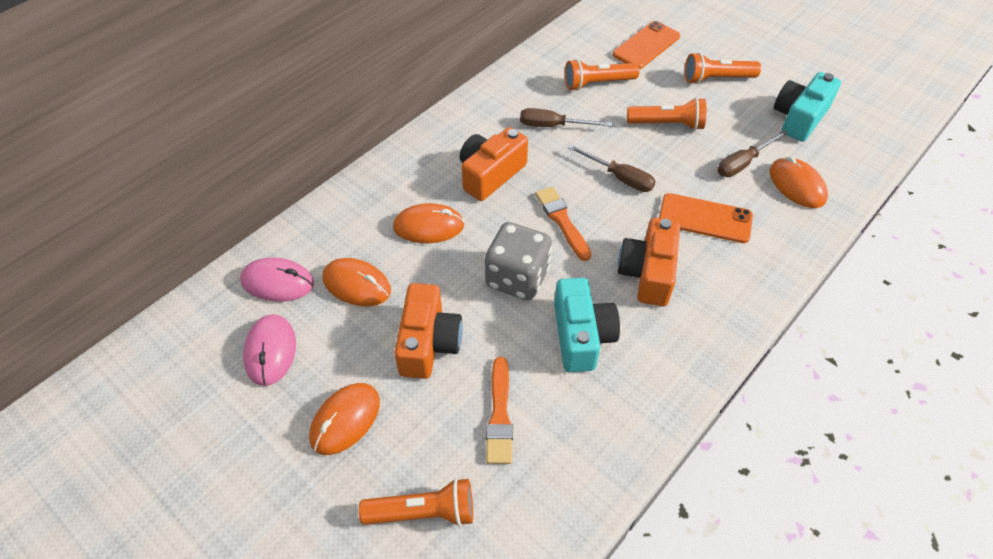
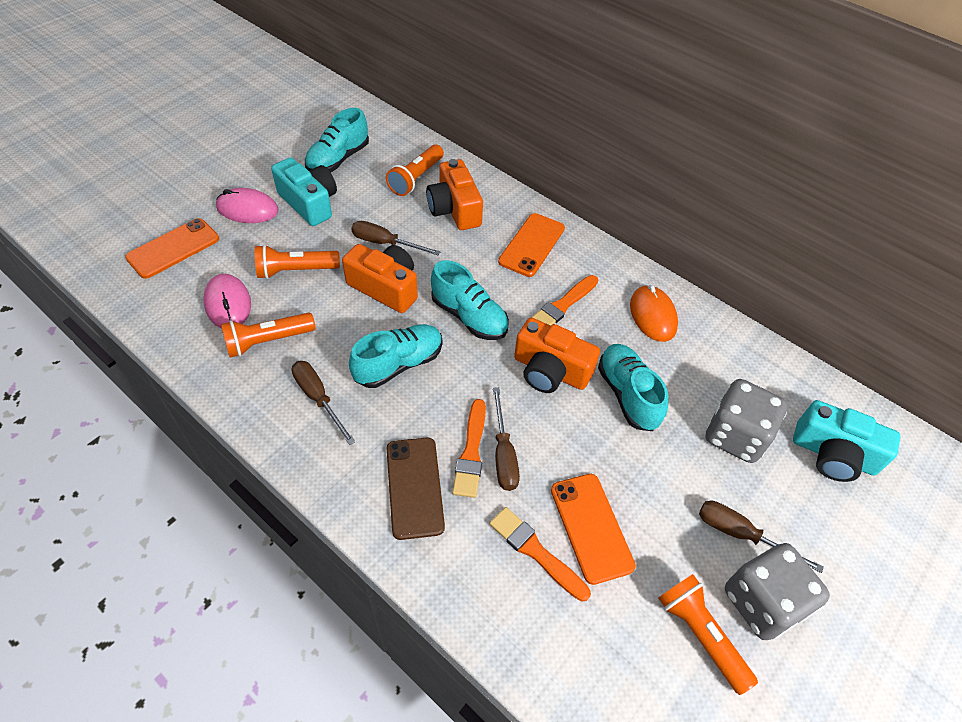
brown phone: 0 -> 1
brown screwdriver: 3 -> 4
grey dice: 1 -> 2
orange brush: 2 -> 3
orange mouse: 4 -> 1
orange phone: 2 -> 3
turquoise shoe: 0 -> 4

